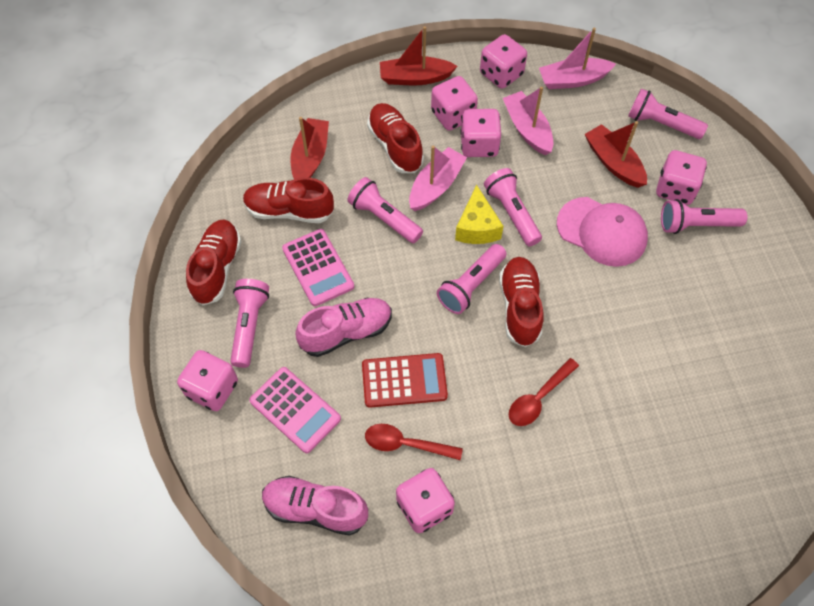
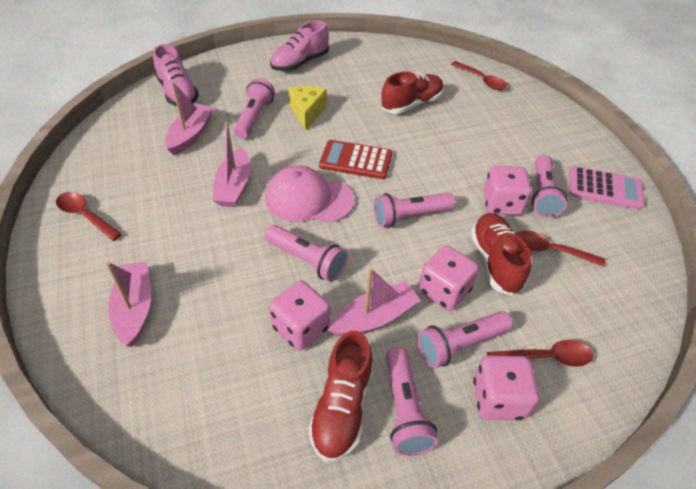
pink boat: 3 -> 4
pink calculator: 2 -> 1
pink dice: 6 -> 4
red boat: 3 -> 0
red shoe: 4 -> 3
red spoon: 2 -> 4

